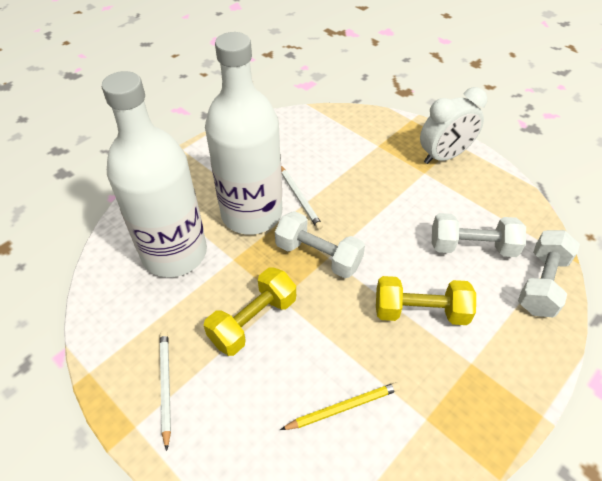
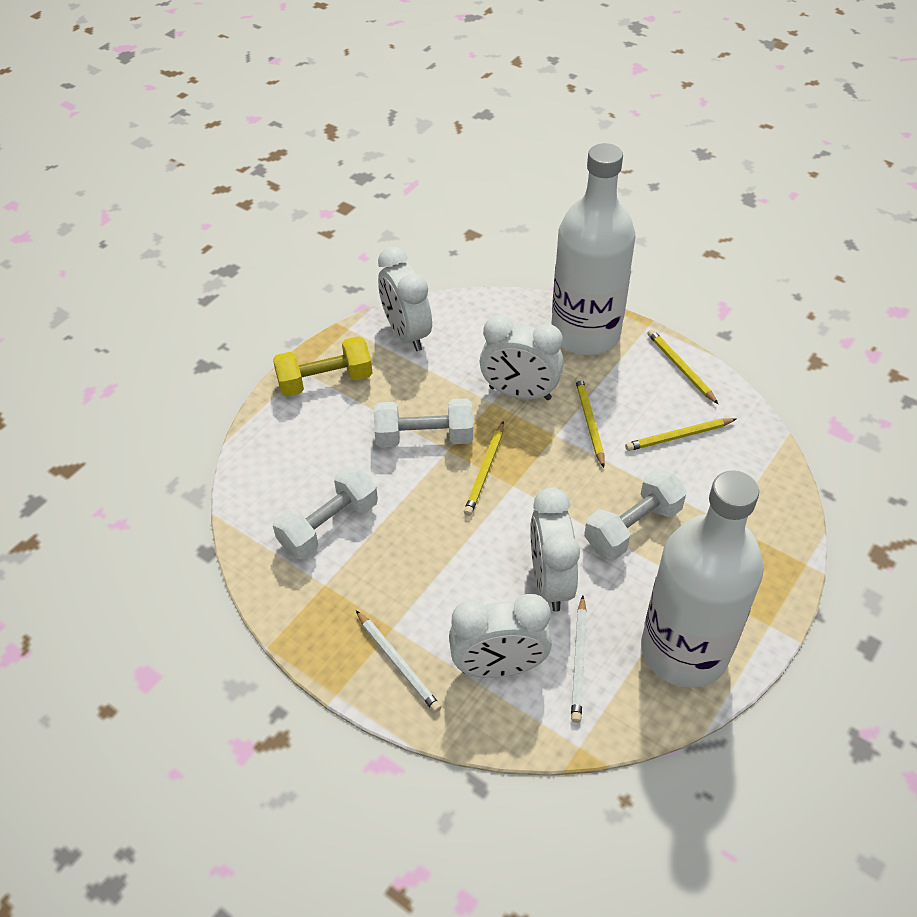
white clock: 1 -> 4
yellow dumbbell: 2 -> 1
yellow pencil: 1 -> 4

